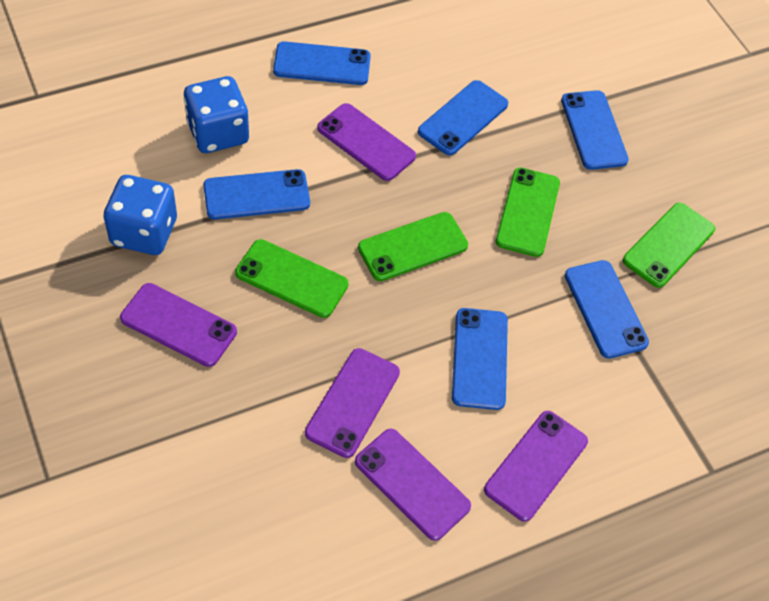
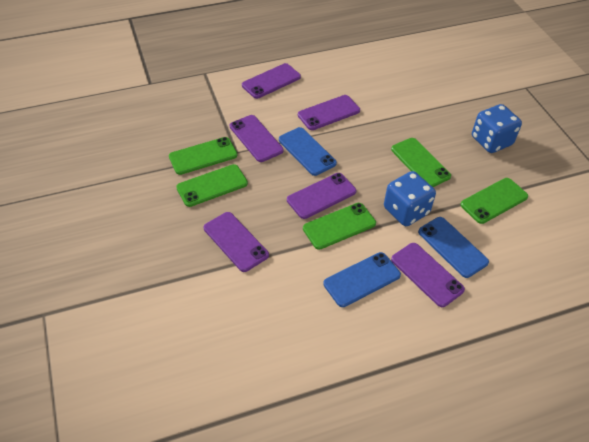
blue phone: 6 -> 3
green phone: 4 -> 5
purple phone: 5 -> 6

